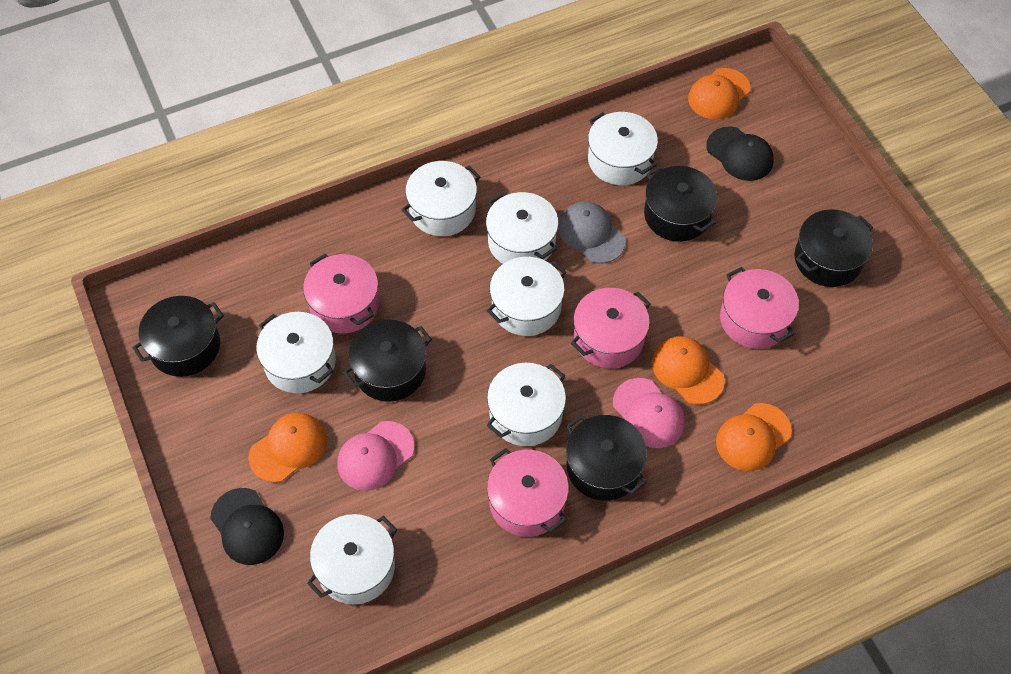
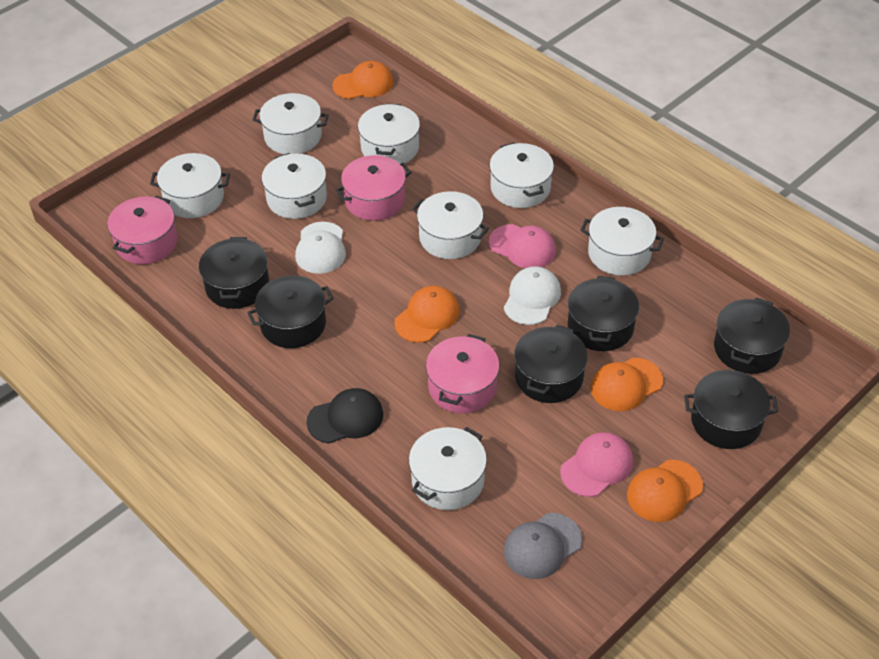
black cap: 2 -> 1
black pot: 5 -> 6
pink pot: 4 -> 3
white cap: 0 -> 2
white pot: 7 -> 8

